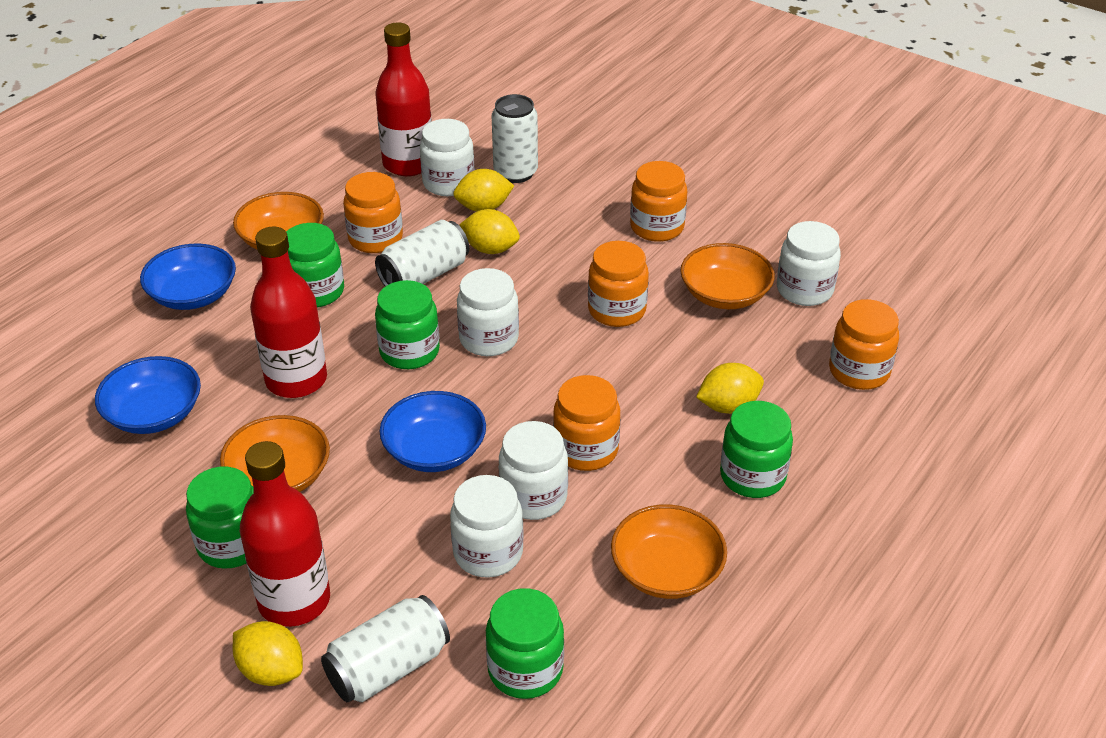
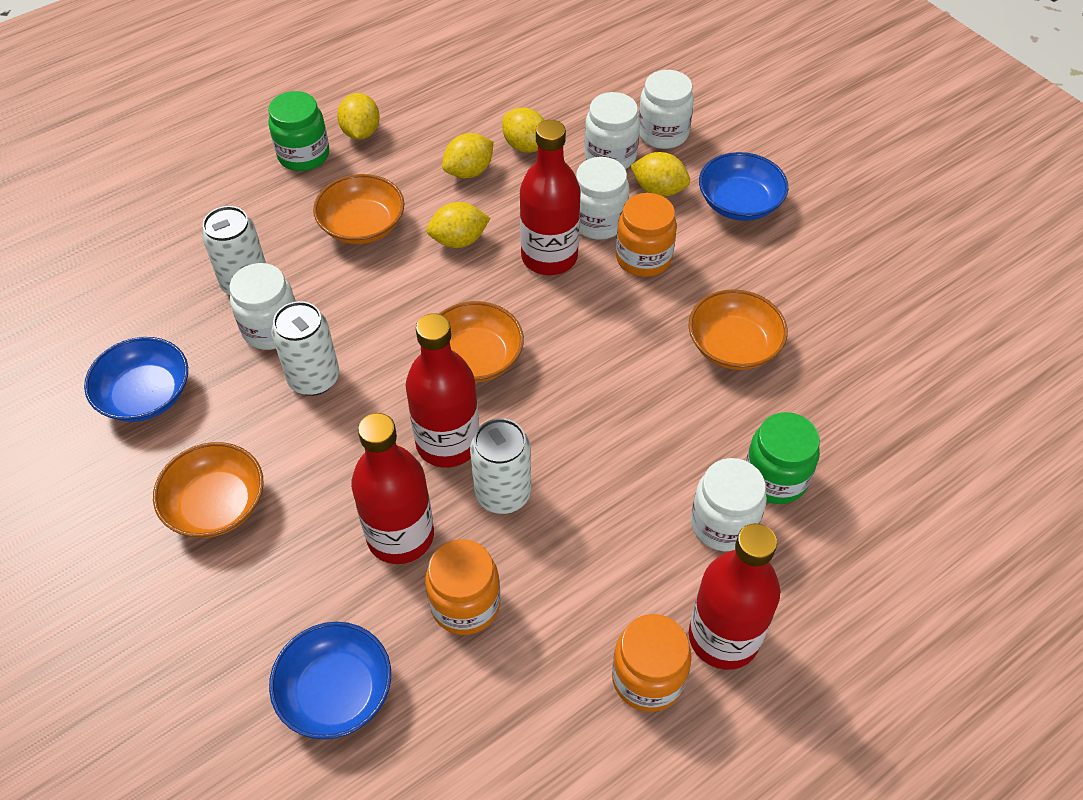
green jar: 5 -> 2
orange jar: 5 -> 3
red bottle: 3 -> 4
yellow lemon: 4 -> 5

